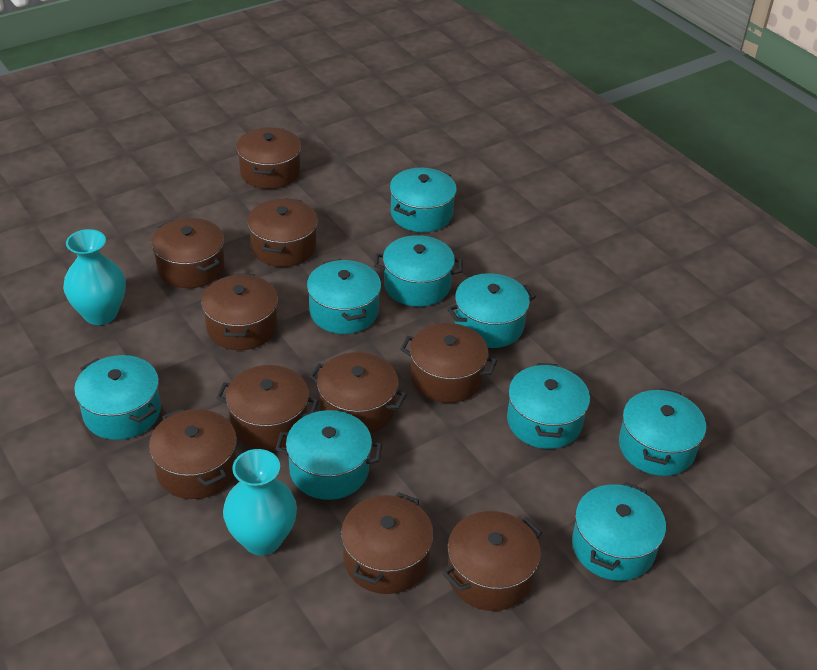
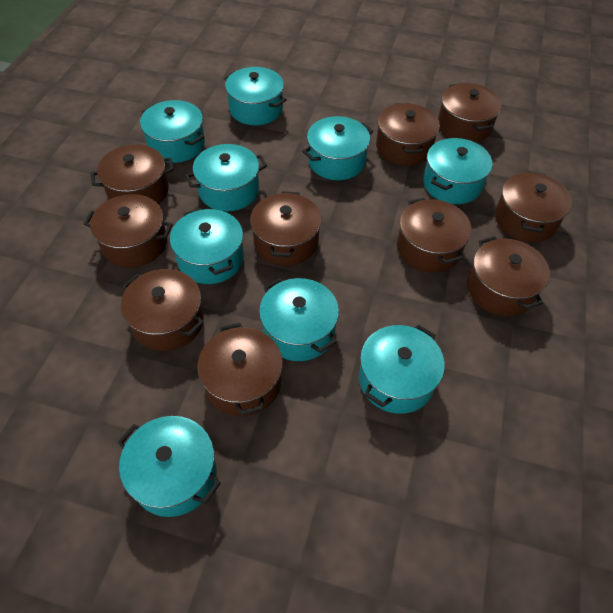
turquoise vase: 2 -> 0

